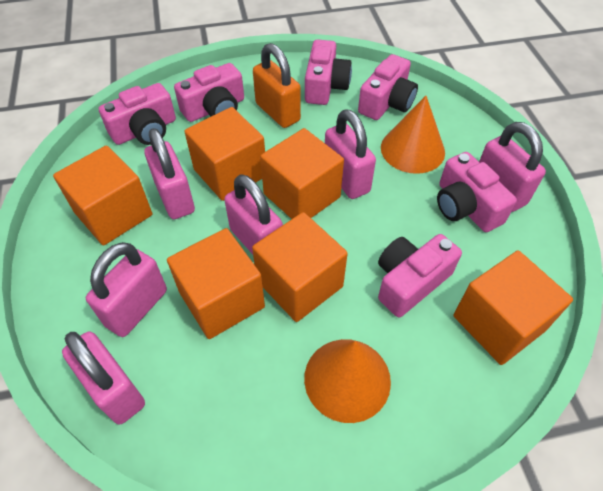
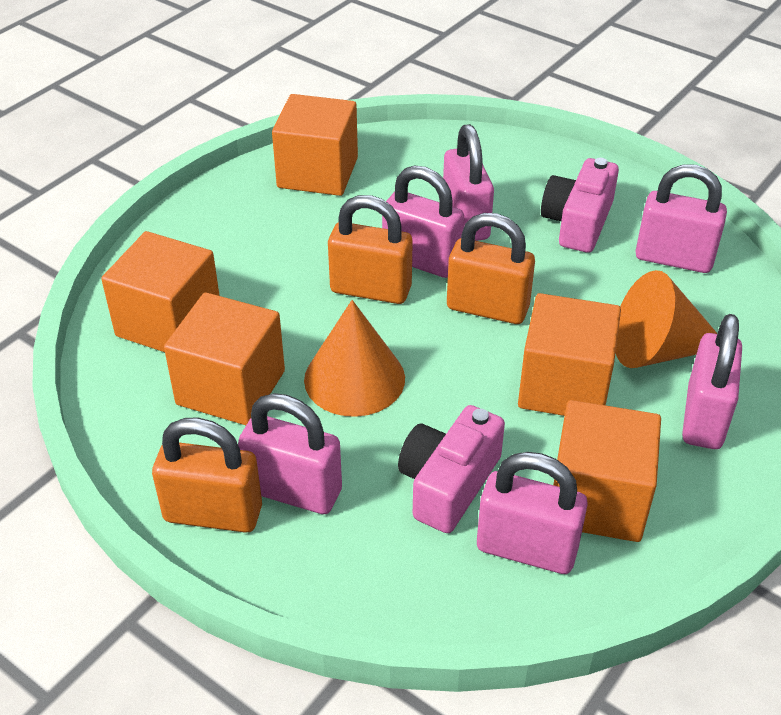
orange cube: 6 -> 5
orange padlock: 1 -> 3
pink camera: 6 -> 2

